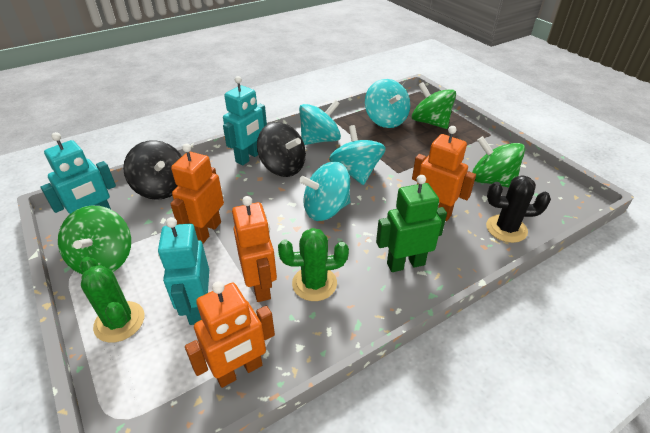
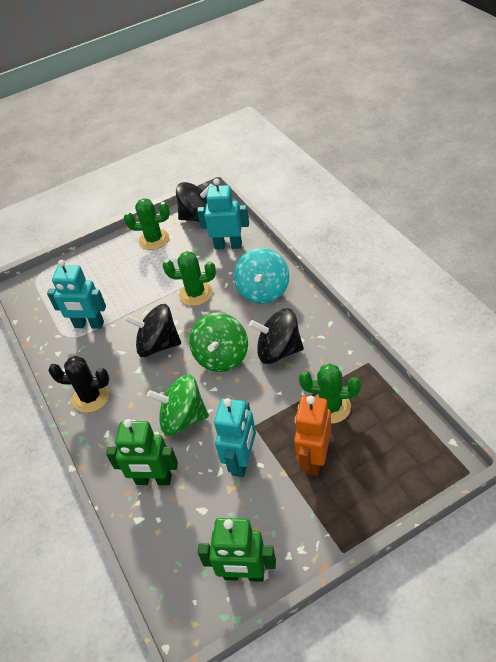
black spinning top: 2 -> 3
green cactus: 2 -> 3
green robot: 1 -> 2
green spinning top: 3 -> 2
orange robot: 4 -> 1
turquoise spinning top: 4 -> 1

